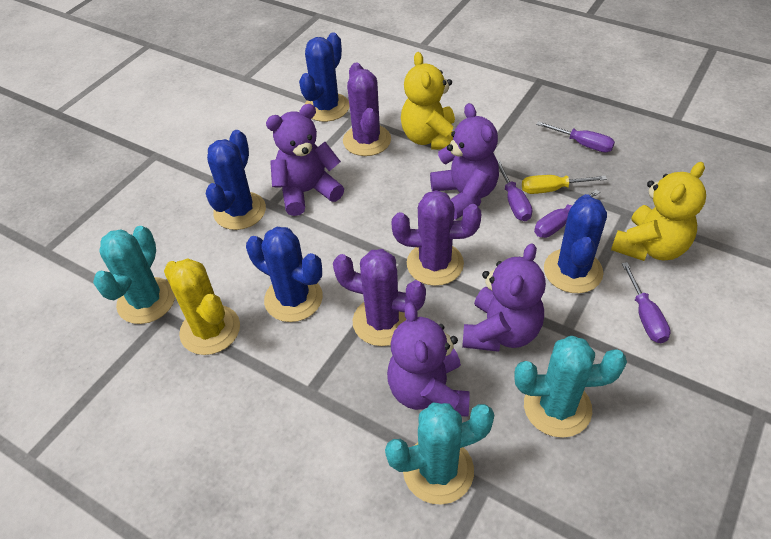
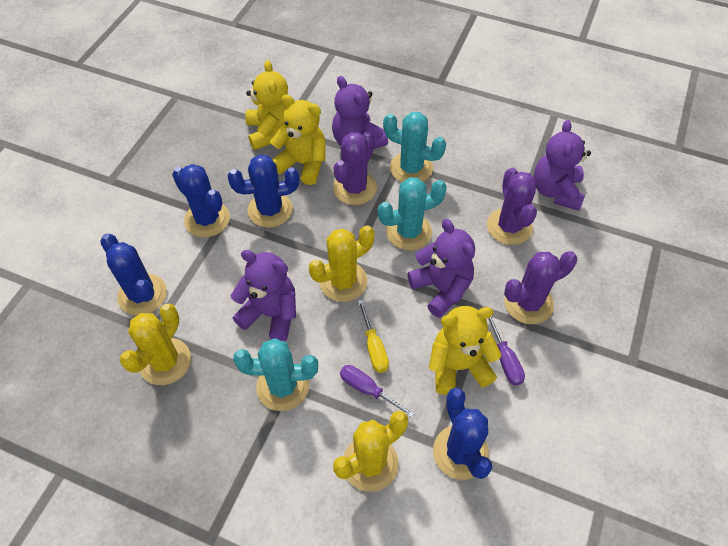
purple screwdriver: 4 -> 2
yellow cactus: 1 -> 3
yellow teddy bear: 2 -> 3

